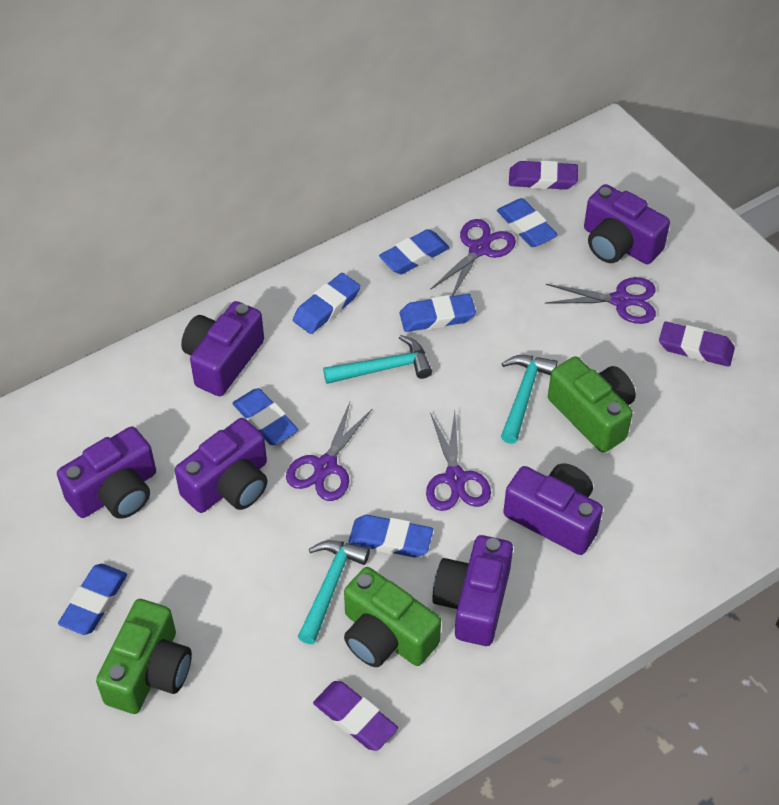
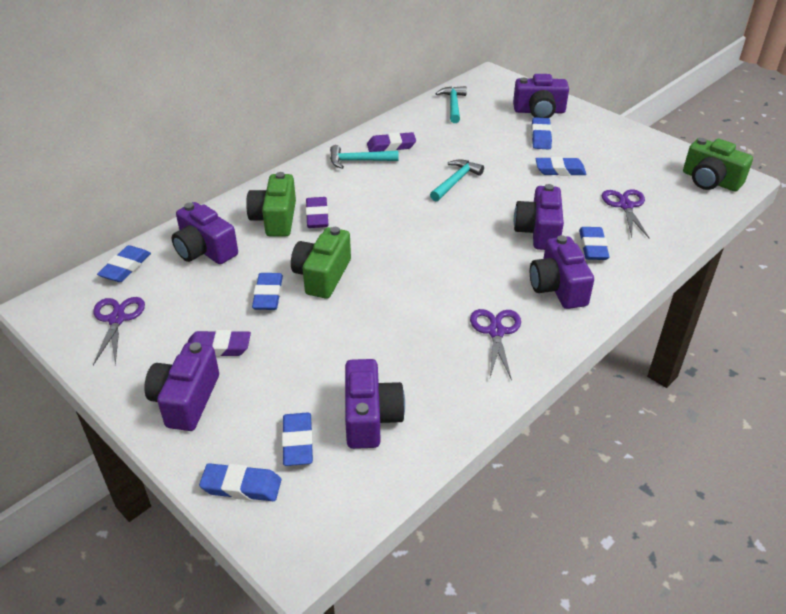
purple scissors: 4 -> 3

